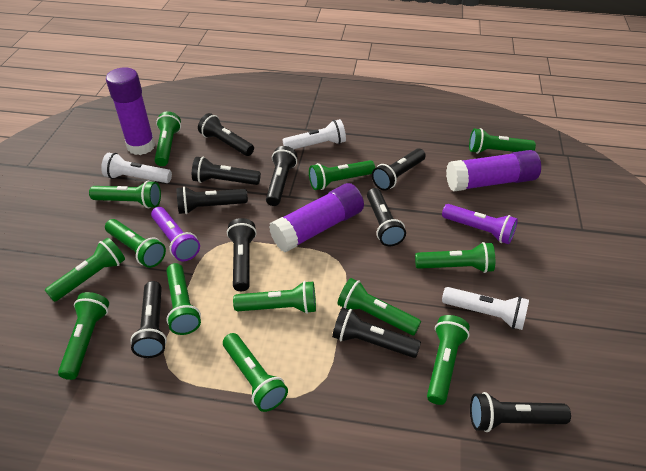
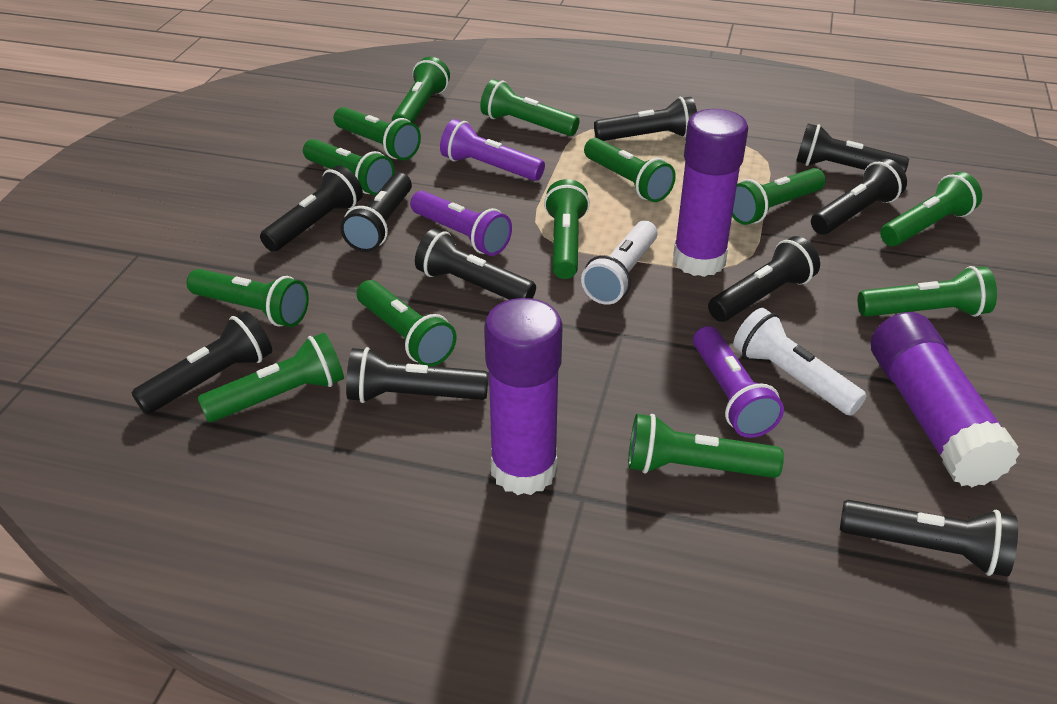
purple flashlight: 2 -> 3
white flashlight: 3 -> 2

